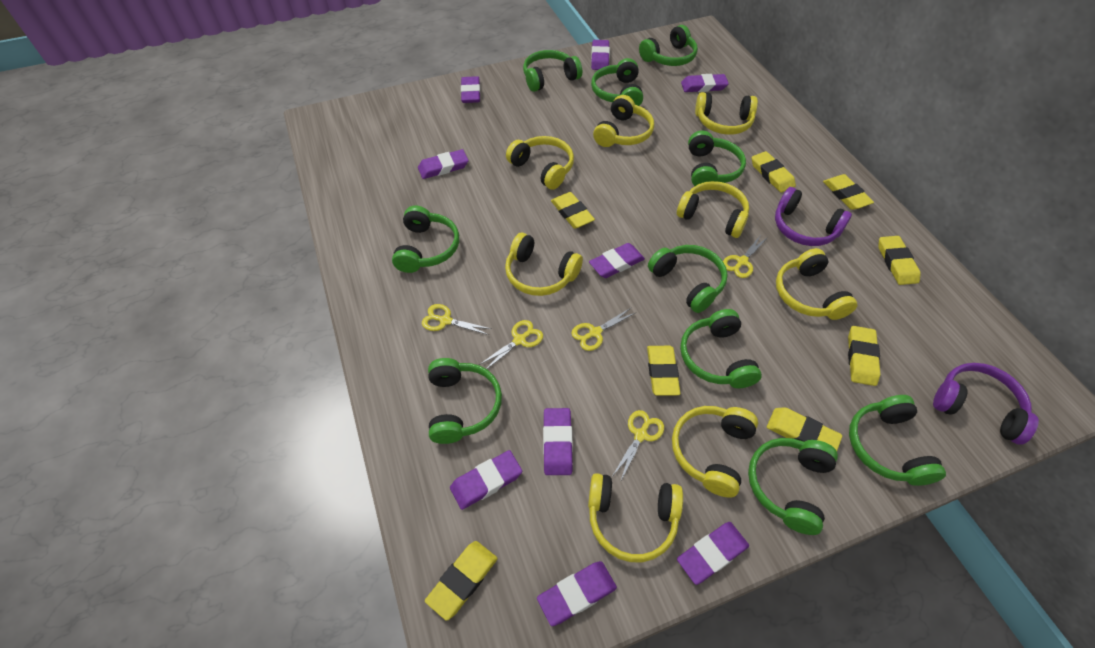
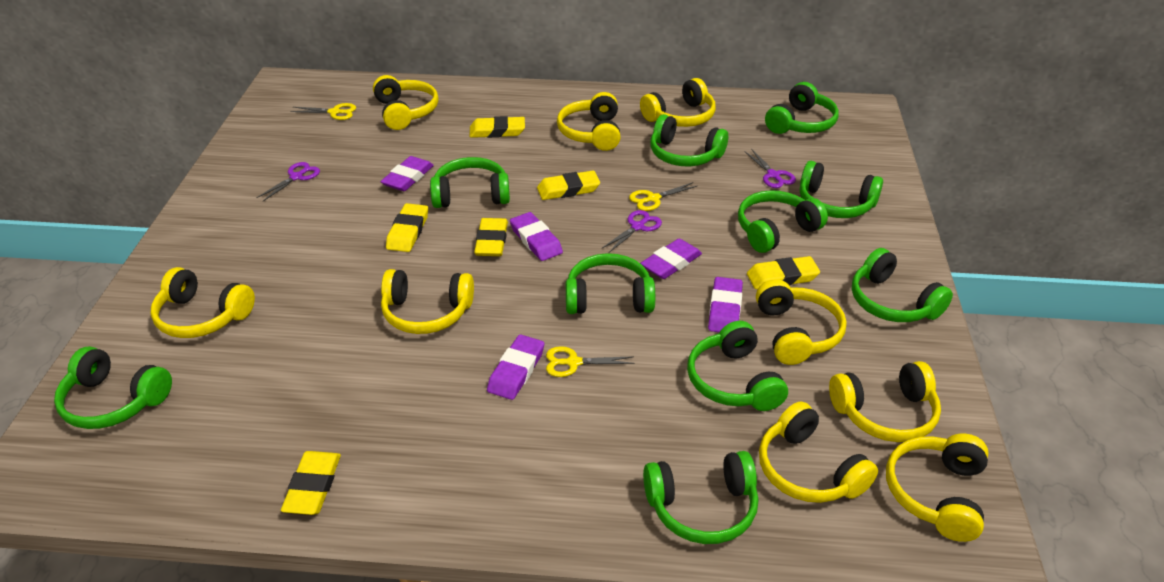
purple eraser: 9 -> 5
purple headphones: 2 -> 0
purple scissors: 0 -> 3
yellow eraser: 8 -> 6
yellow headphones: 8 -> 9
yellow scissors: 5 -> 3

